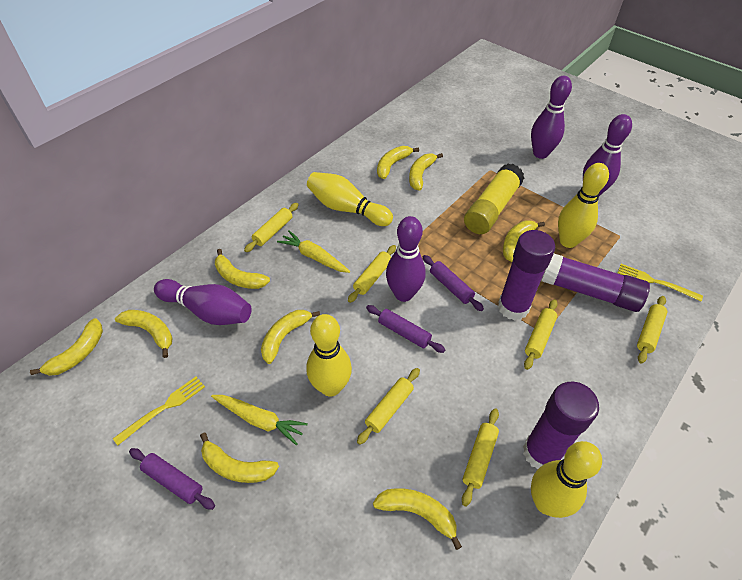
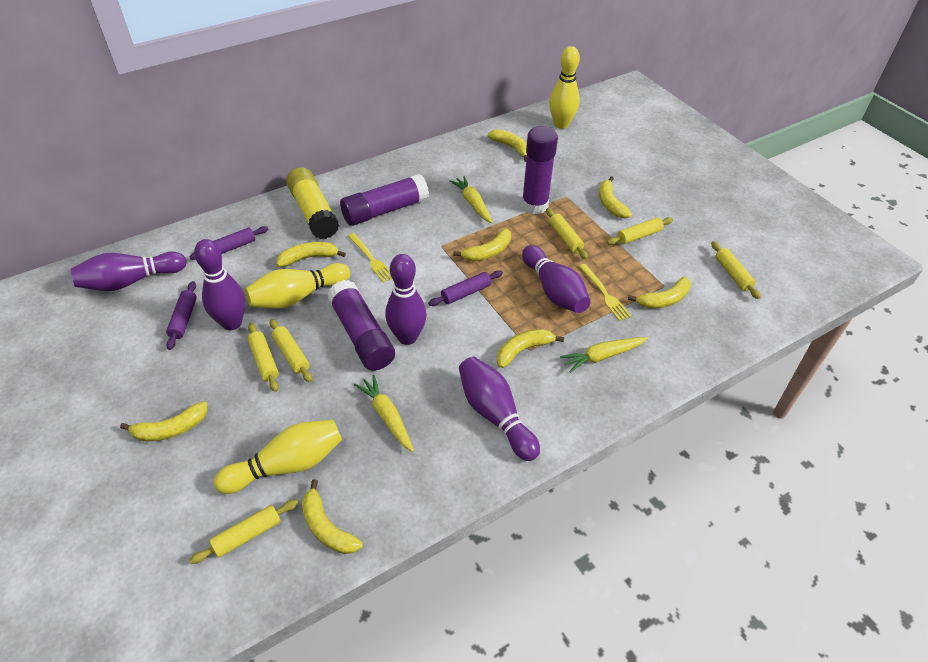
purple bowling pin: 4 -> 5
yellow banana: 9 -> 8
yellow bowling pin: 4 -> 3
yellow carrot: 2 -> 3

